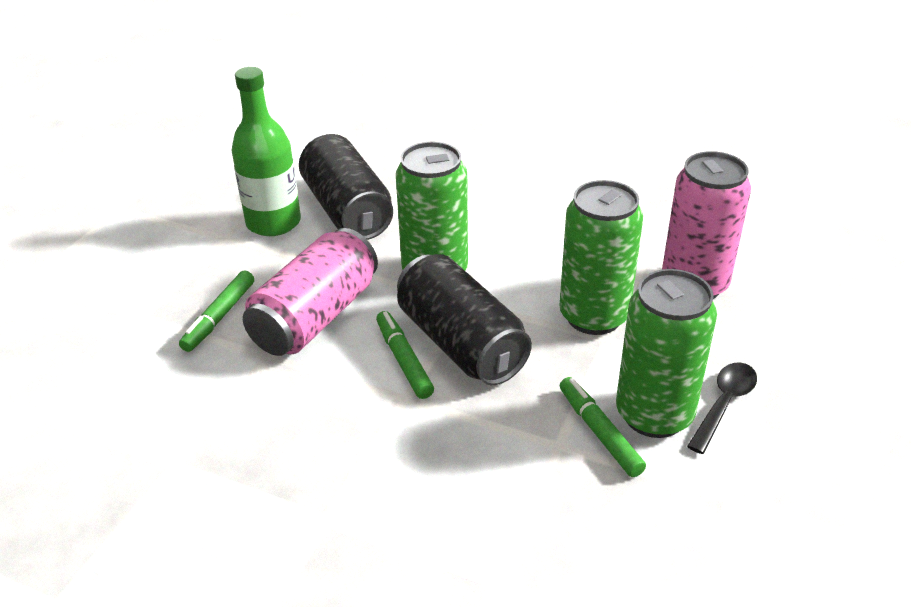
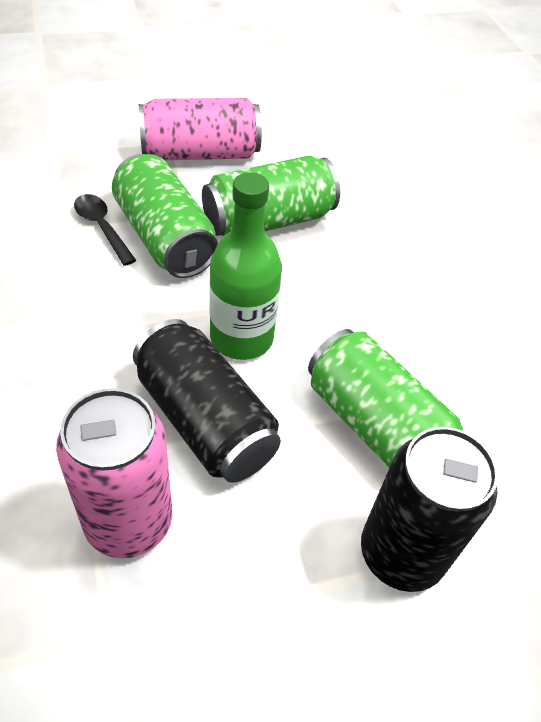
green marker: 3 -> 0

